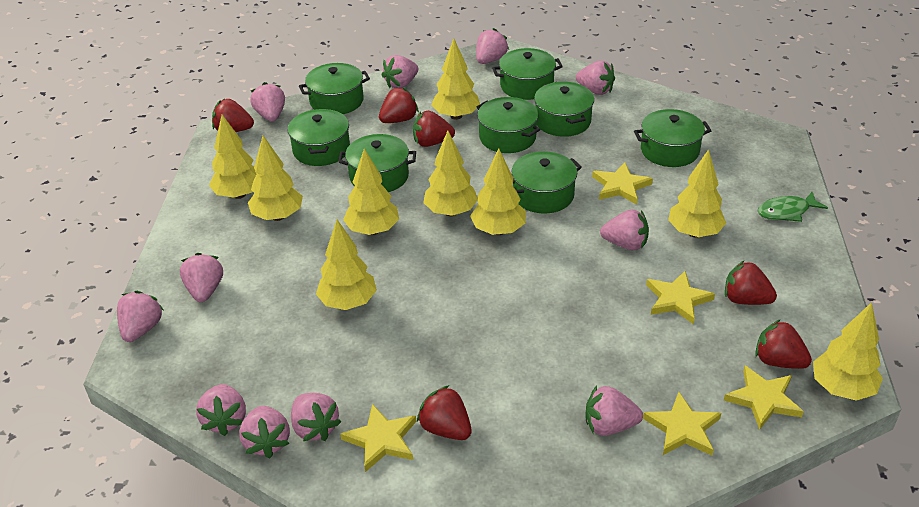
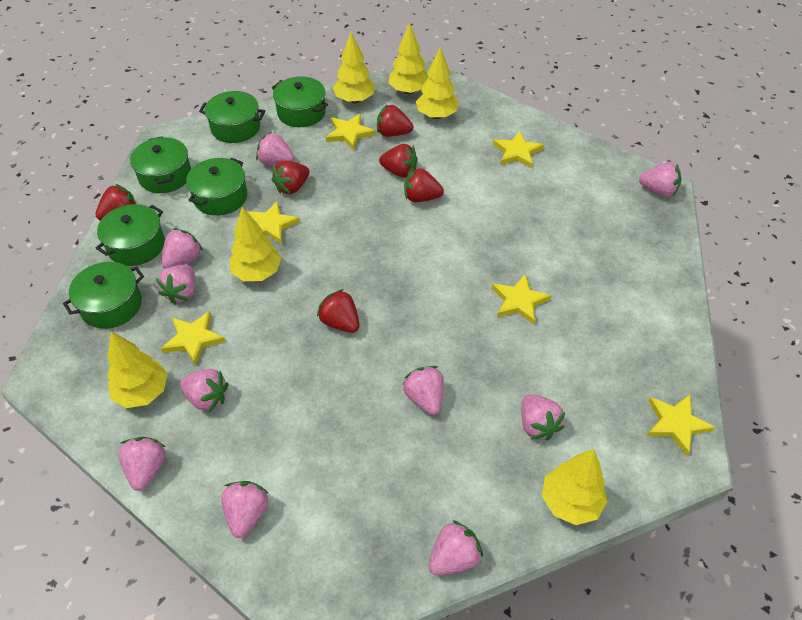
green fish: 1 -> 0
green pot: 8 -> 6
pink strawberry: 11 -> 10
yellow star: 5 -> 6
yellow tree: 9 -> 6

